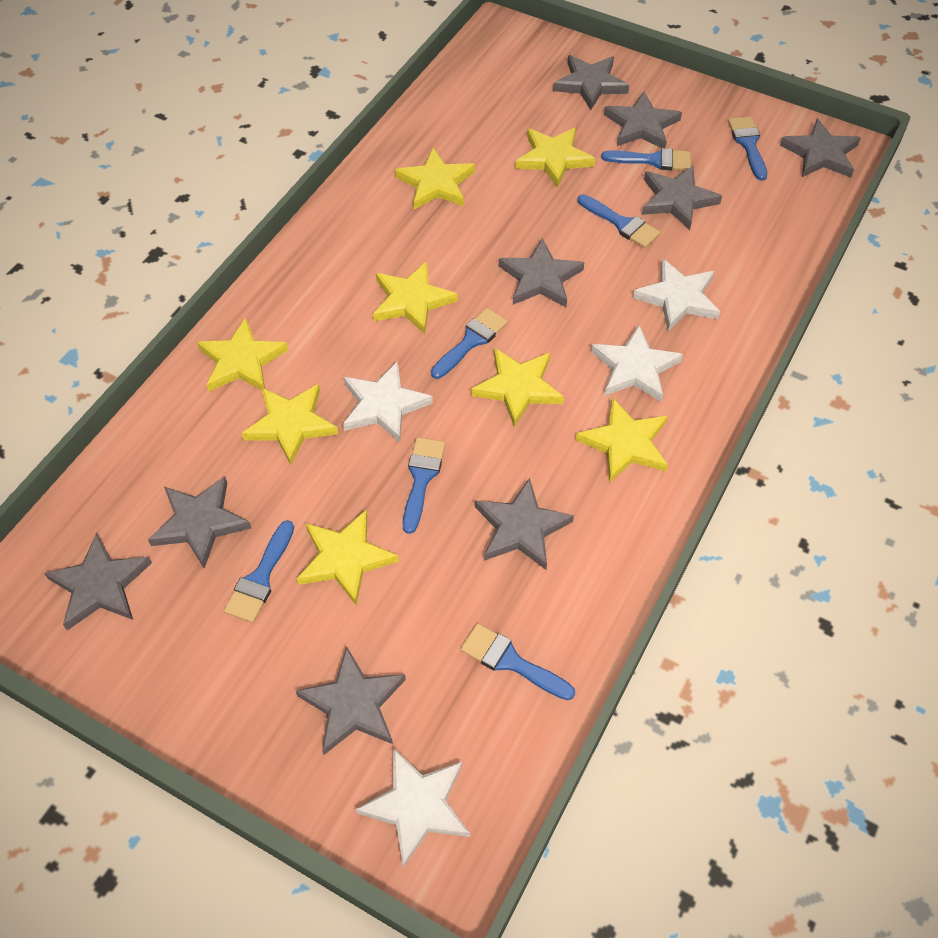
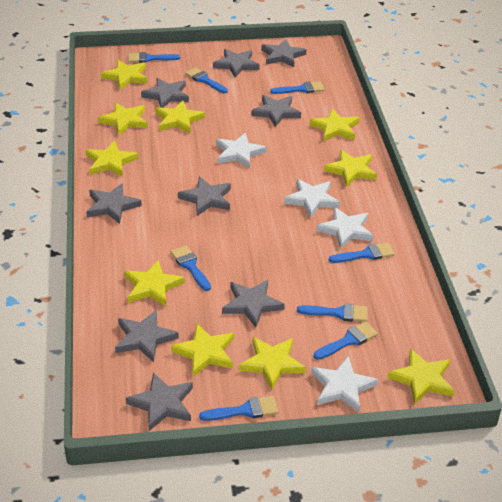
blue brush: 7 -> 8
yellow star: 8 -> 10

